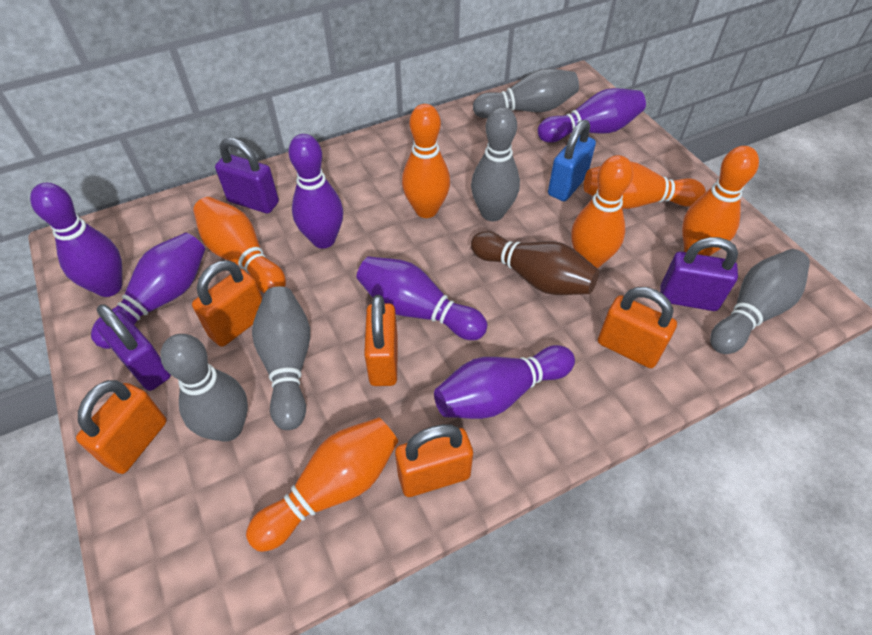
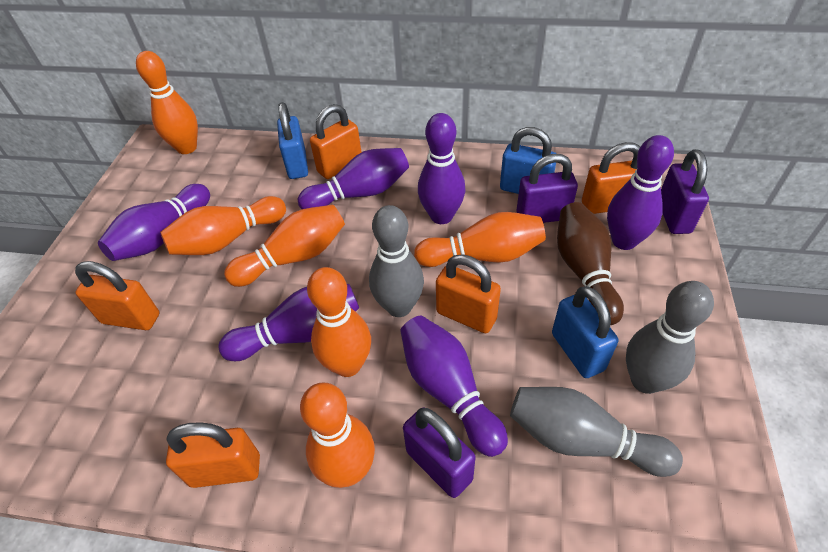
blue padlock: 1 -> 3
grey bowling pin: 5 -> 3

